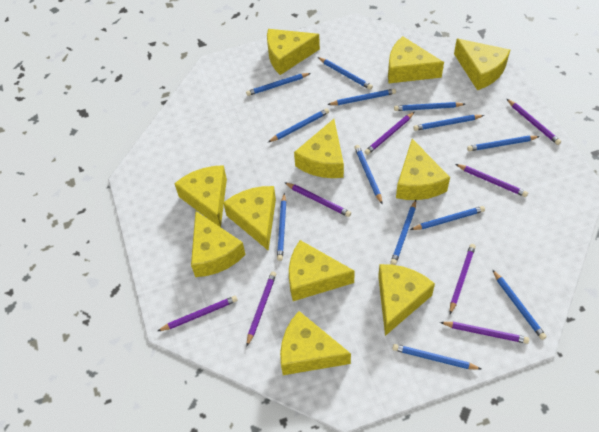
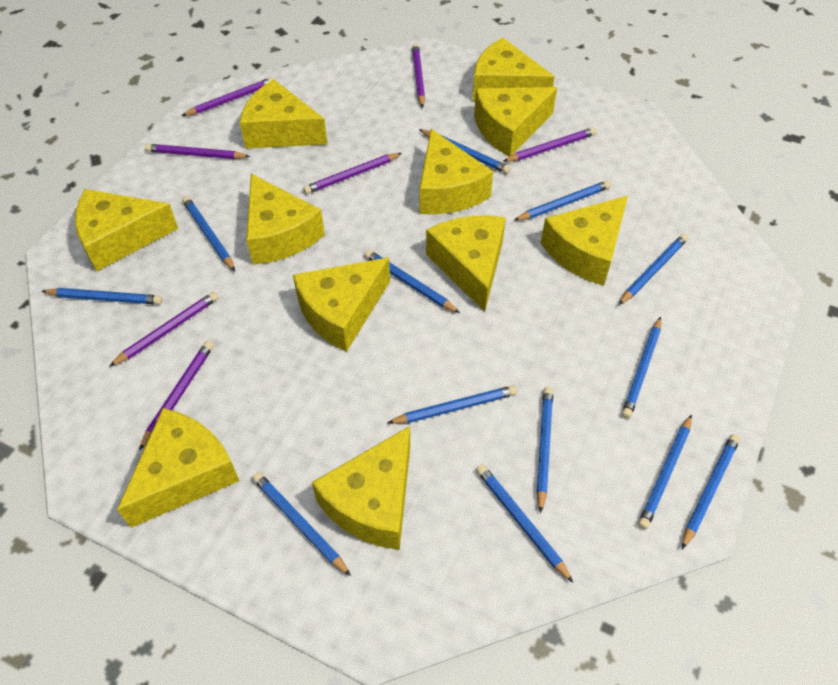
purple pencil: 8 -> 7

